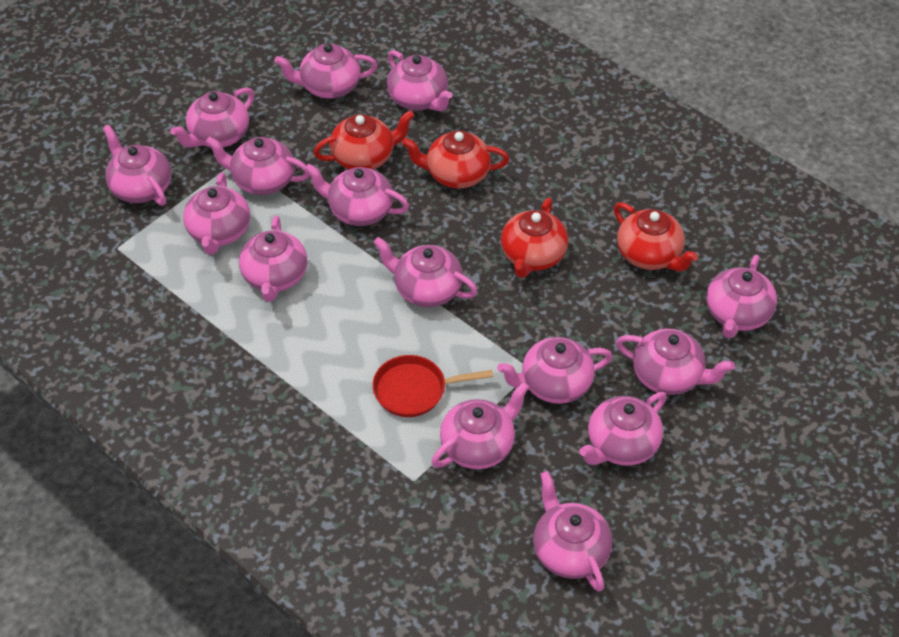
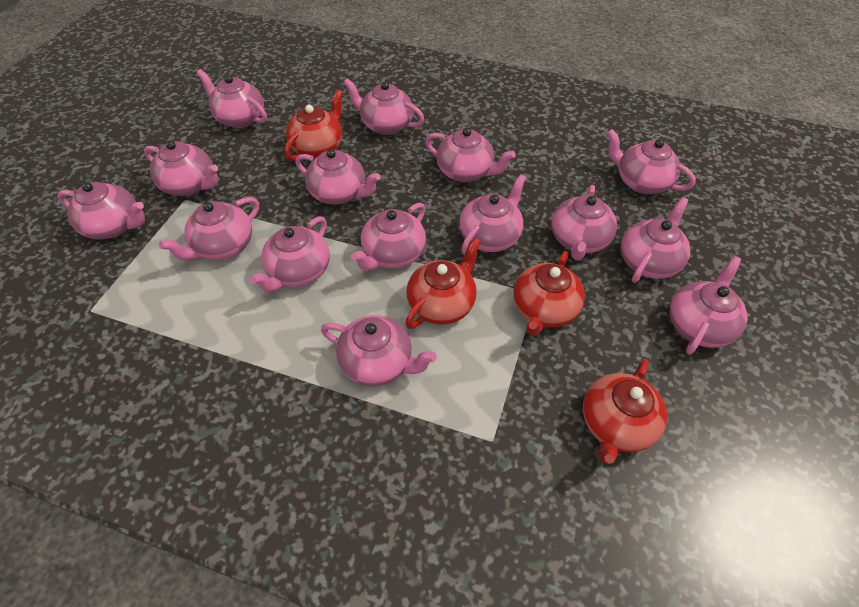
red pan: 1 -> 0

